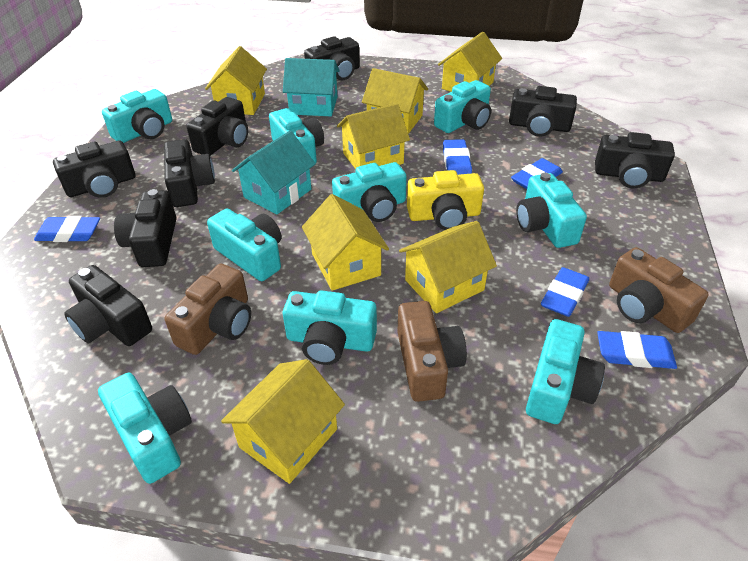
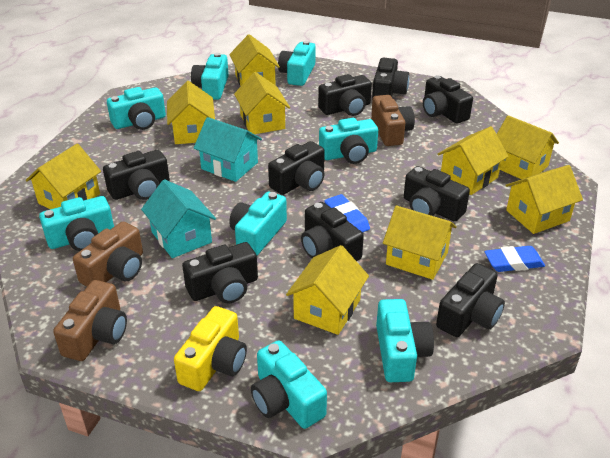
black camera: 8 -> 9
blue eraser: 5 -> 2
turquoise camera: 9 -> 8
yellow house: 7 -> 9

